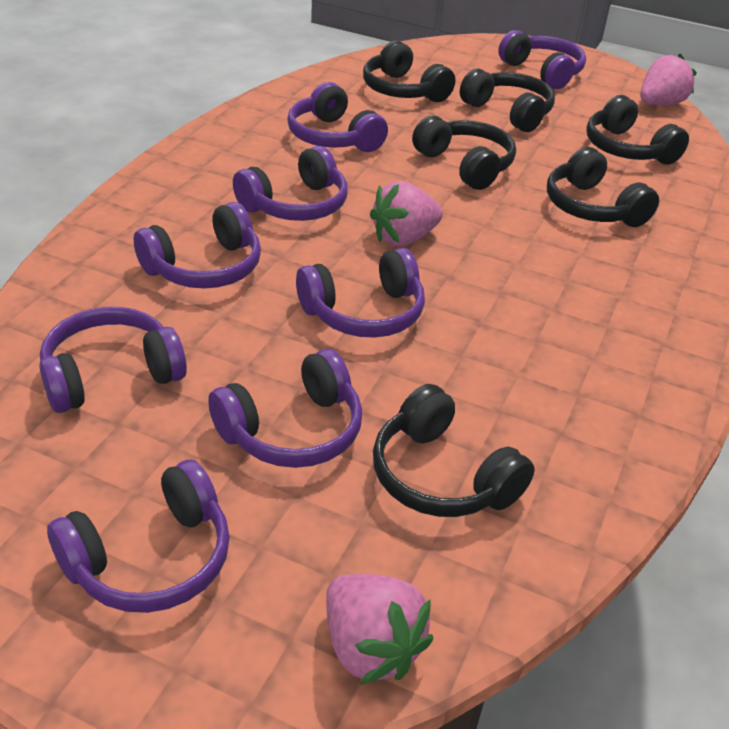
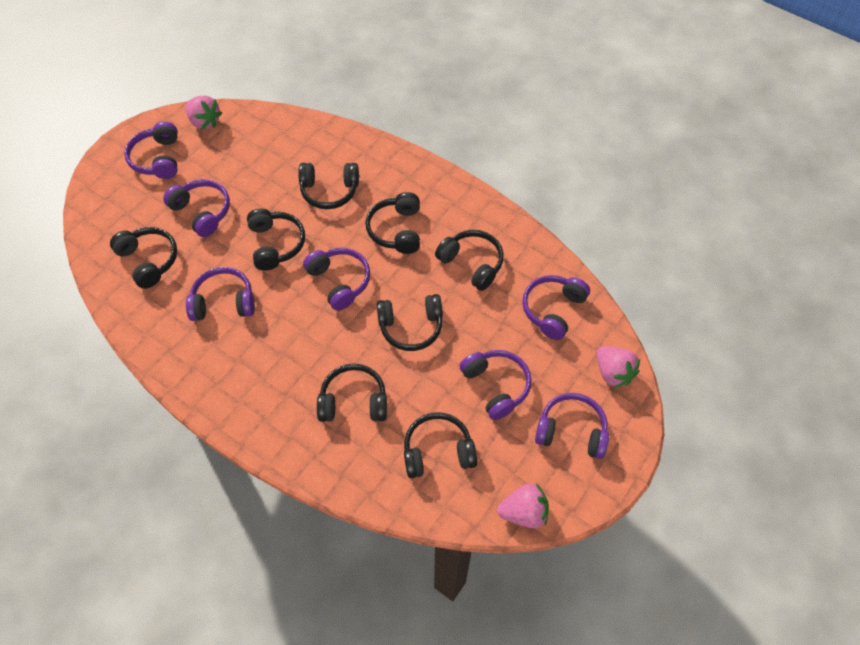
black headphones: 6 -> 8
purple headphones: 8 -> 7

